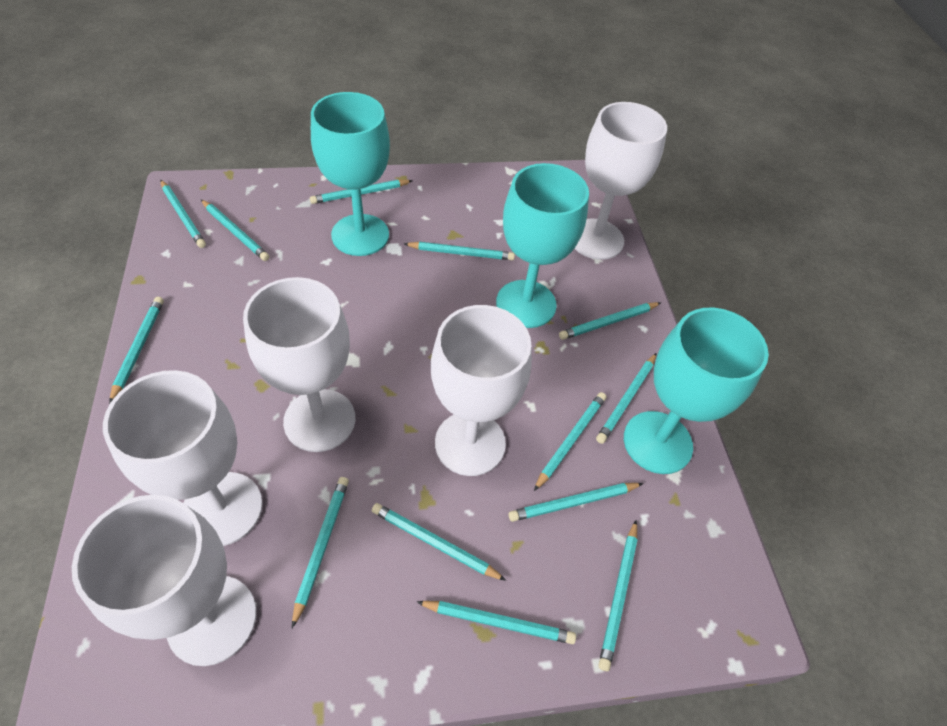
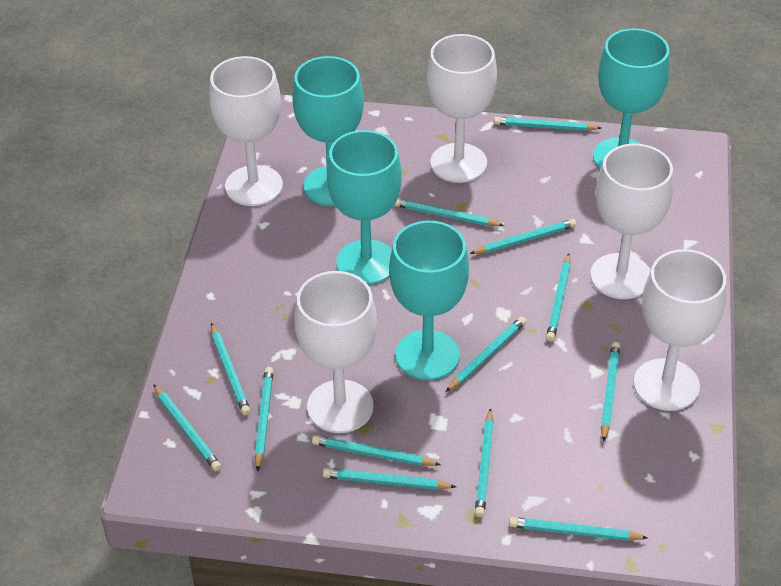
turquoise goblet: 3 -> 4

